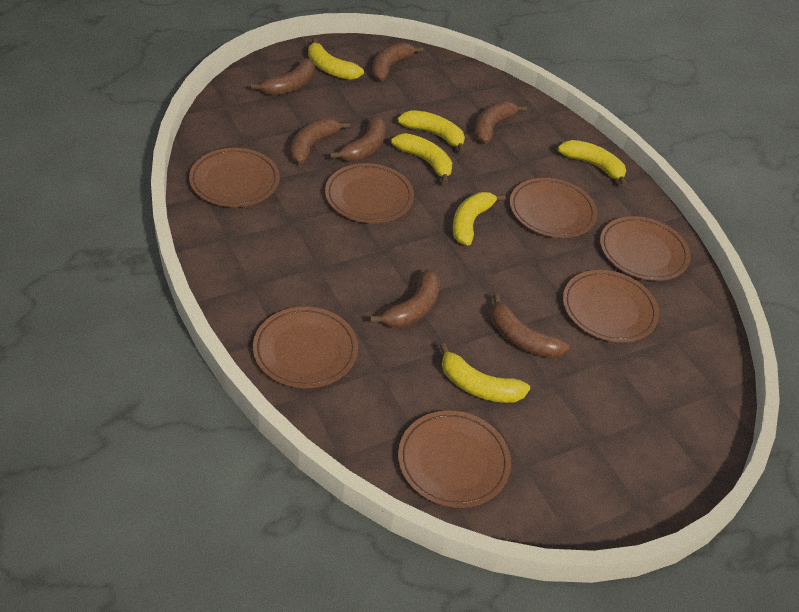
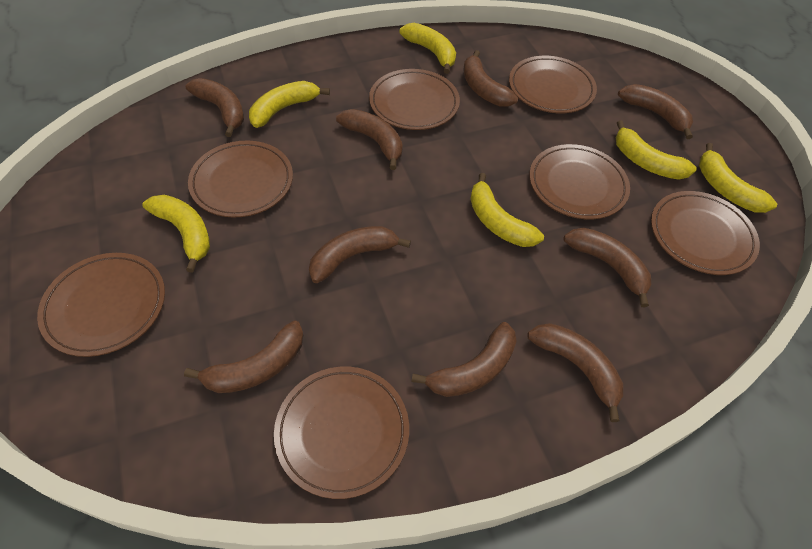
brown banana: 7 -> 9

